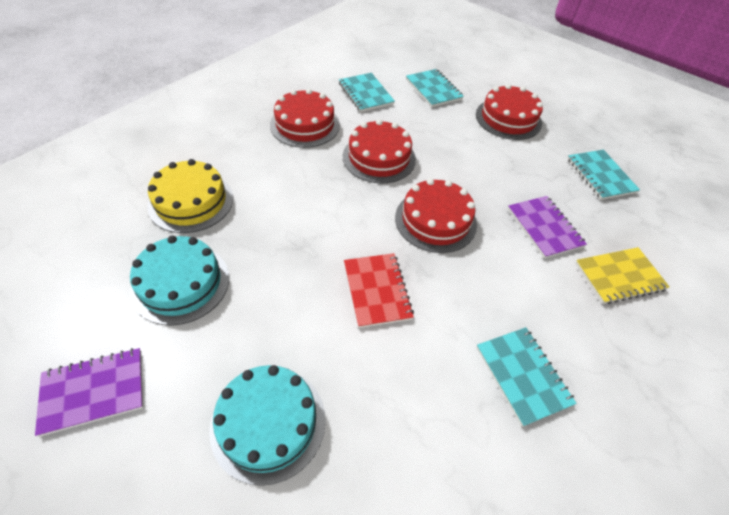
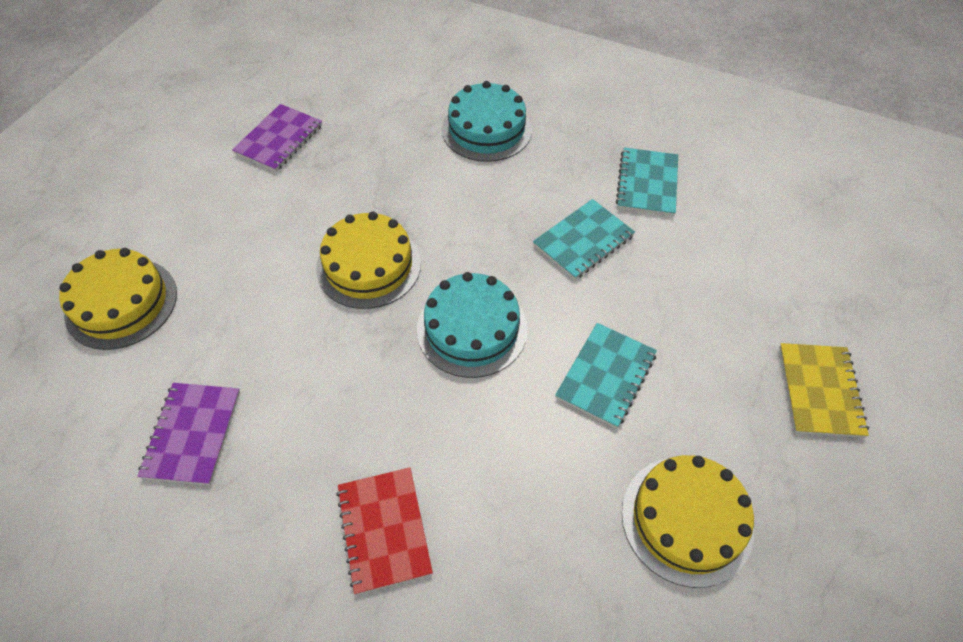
red cake: 4 -> 0
turquoise notebook: 4 -> 3
yellow cake: 1 -> 3

